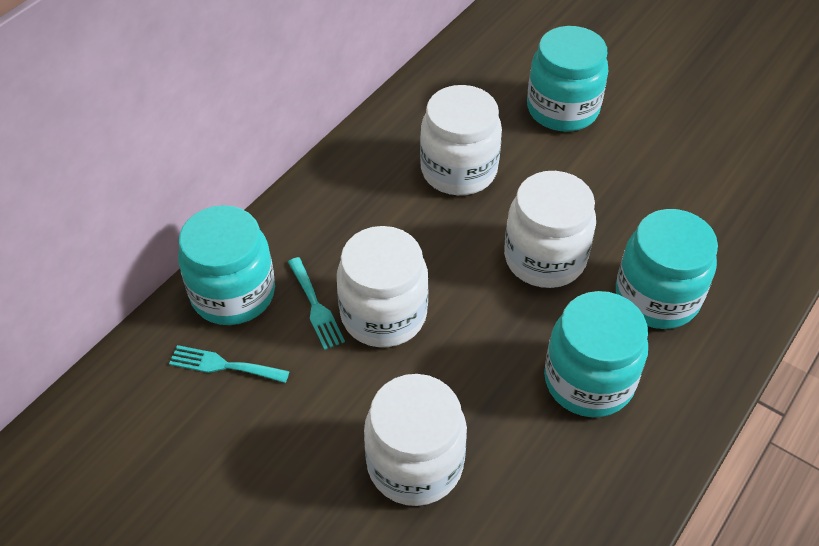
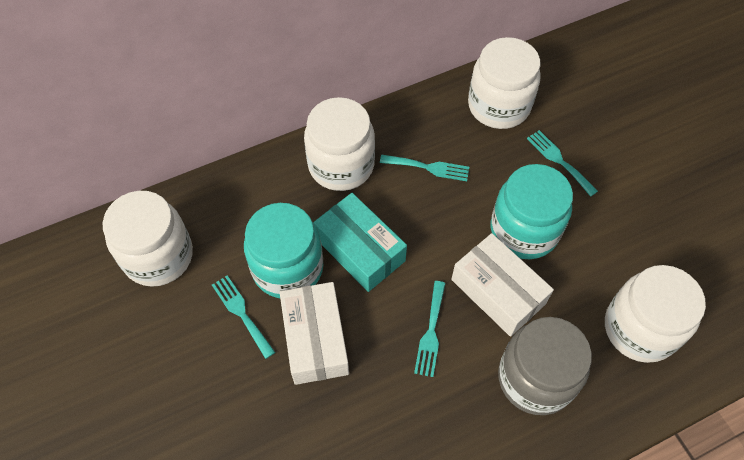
grey jar: 0 -> 1
turquoise box: 0 -> 1
turquoise fork: 2 -> 4
turquoise jar: 4 -> 2
white box: 0 -> 2

